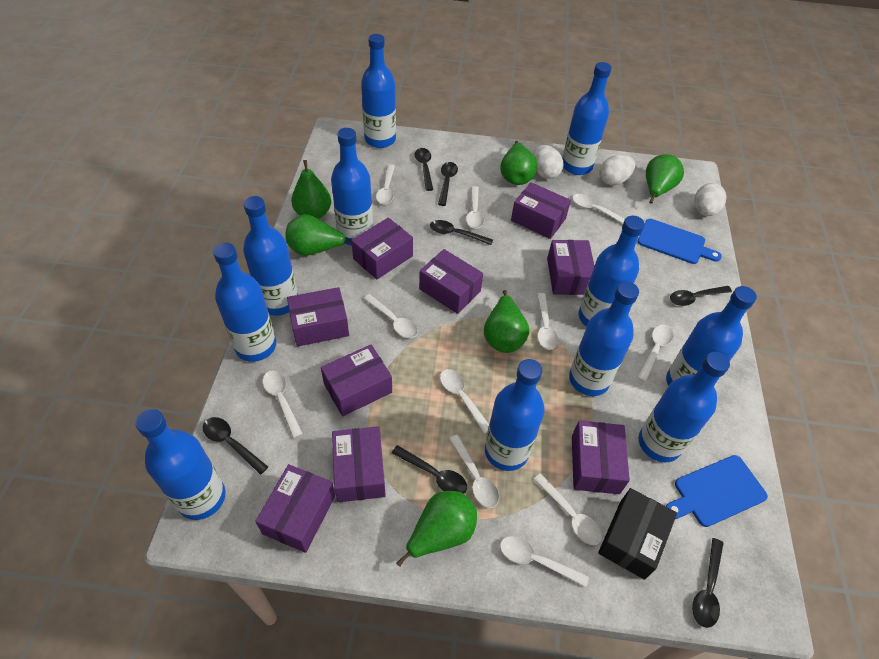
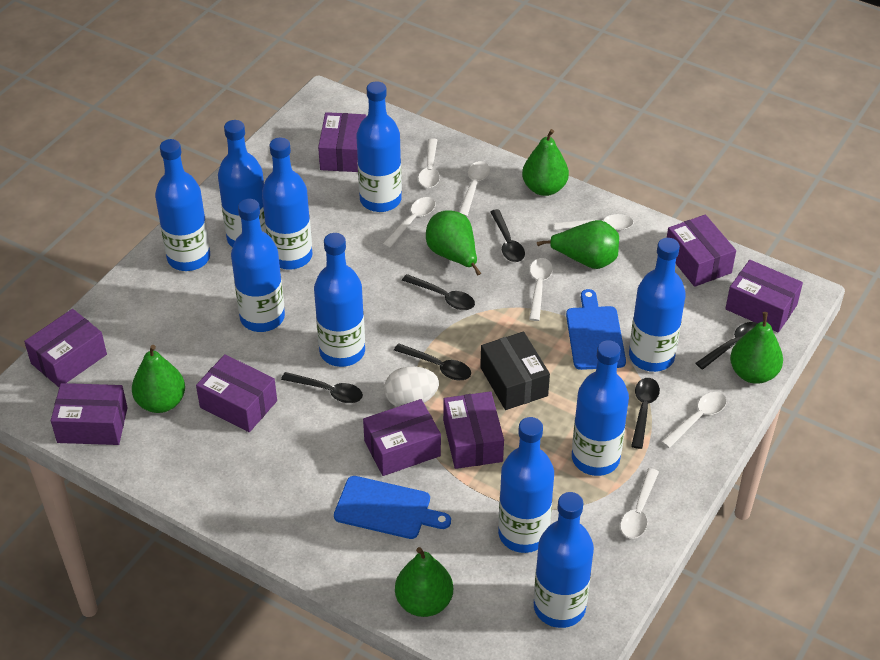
black spoon: 7 -> 6
blue bottle: 11 -> 10
purple box: 9 -> 8
white egg: 3 -> 1
white spoon: 11 -> 7

